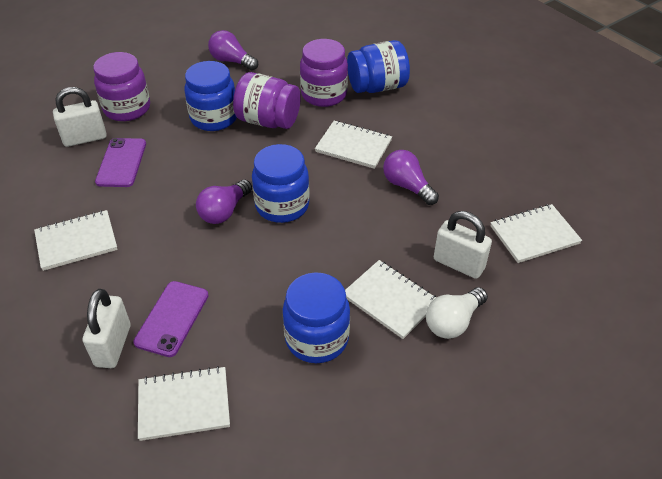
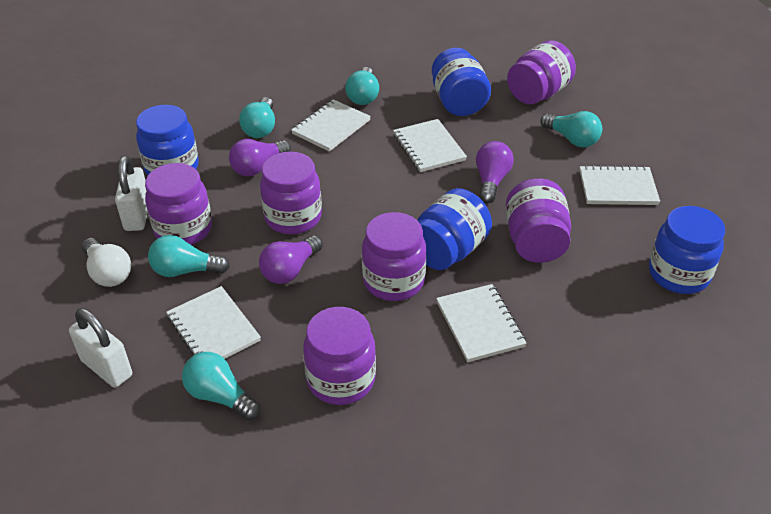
purple jar: 3 -> 6
purple phone: 2 -> 0
turquoise light bulb: 0 -> 5
white padlock: 3 -> 2

